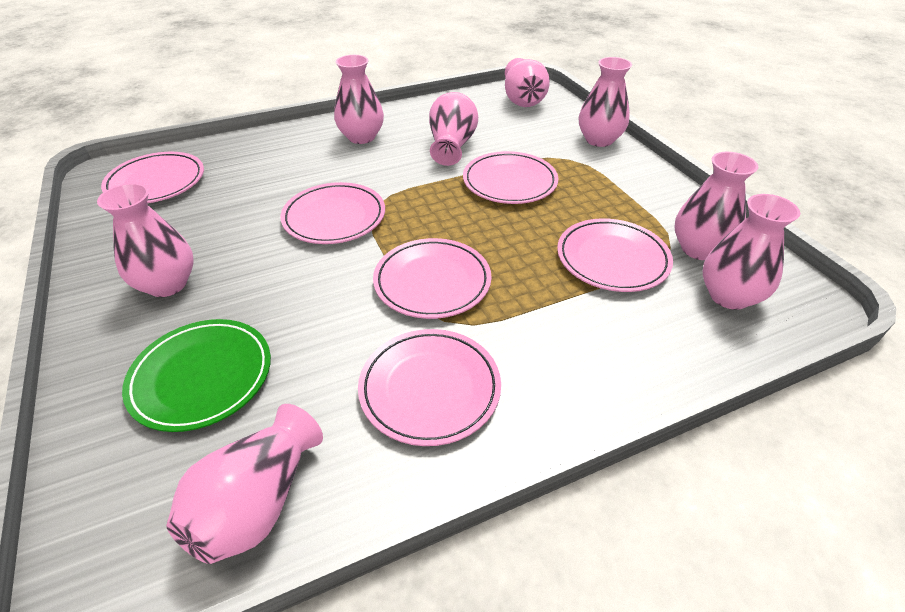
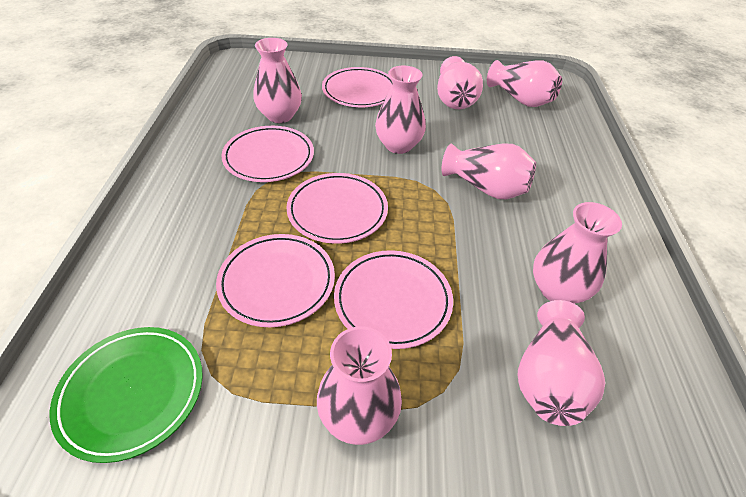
pink plate: 6 -> 5

